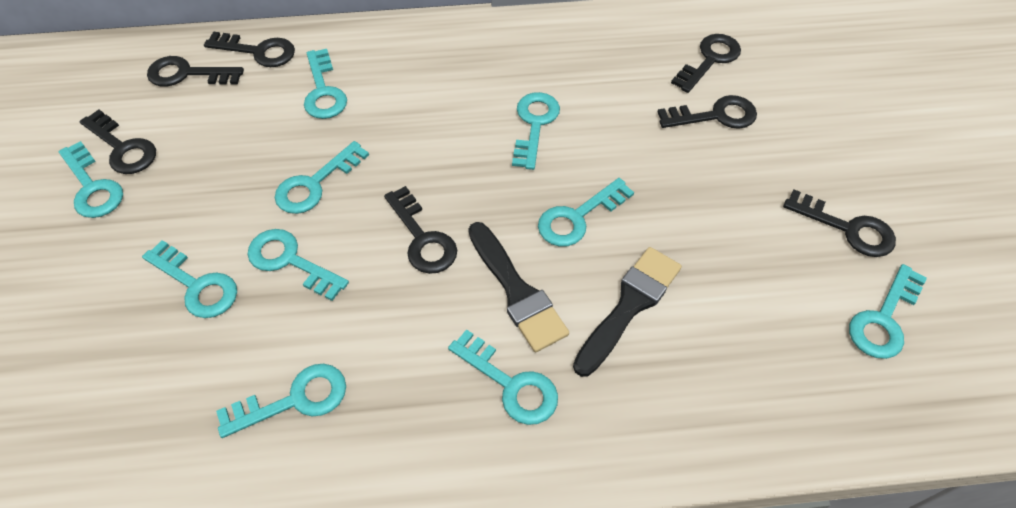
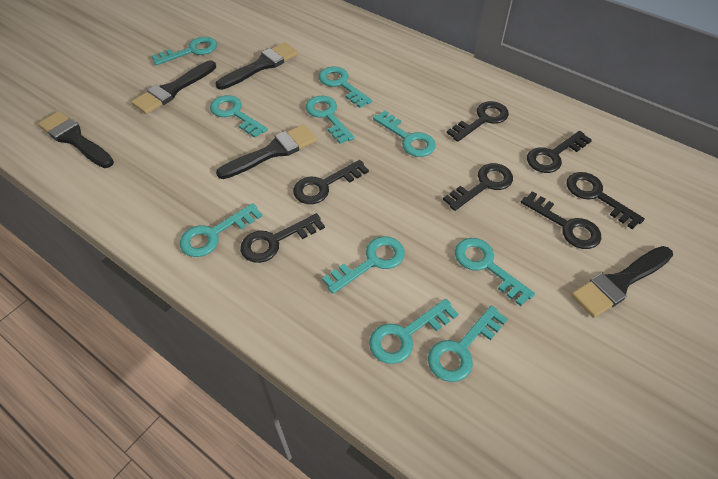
black brush: 2 -> 5

